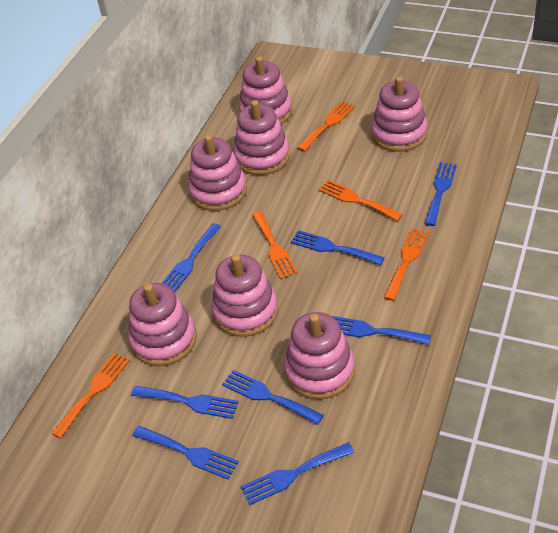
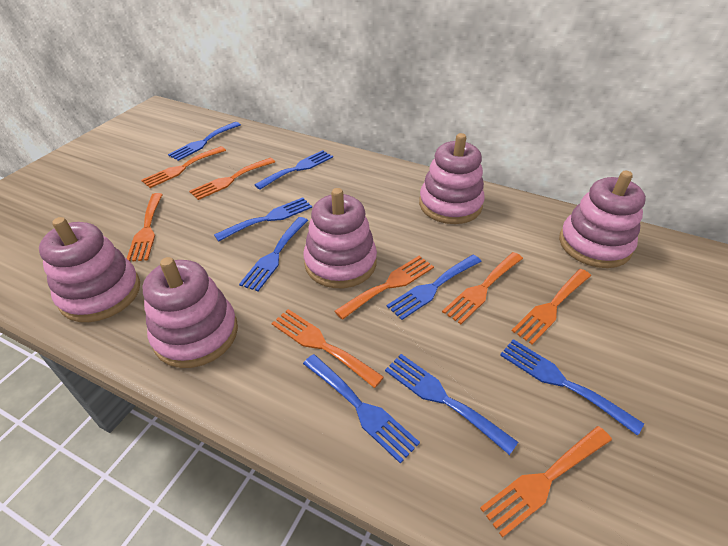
orange fork: 5 -> 8
pink stacking toy: 7 -> 5

